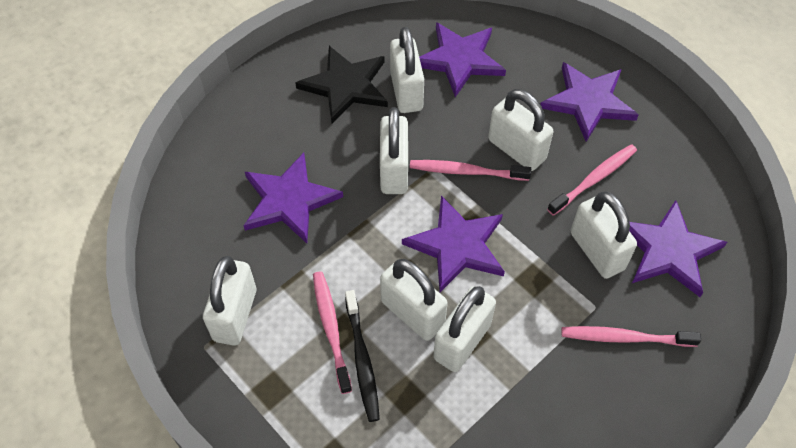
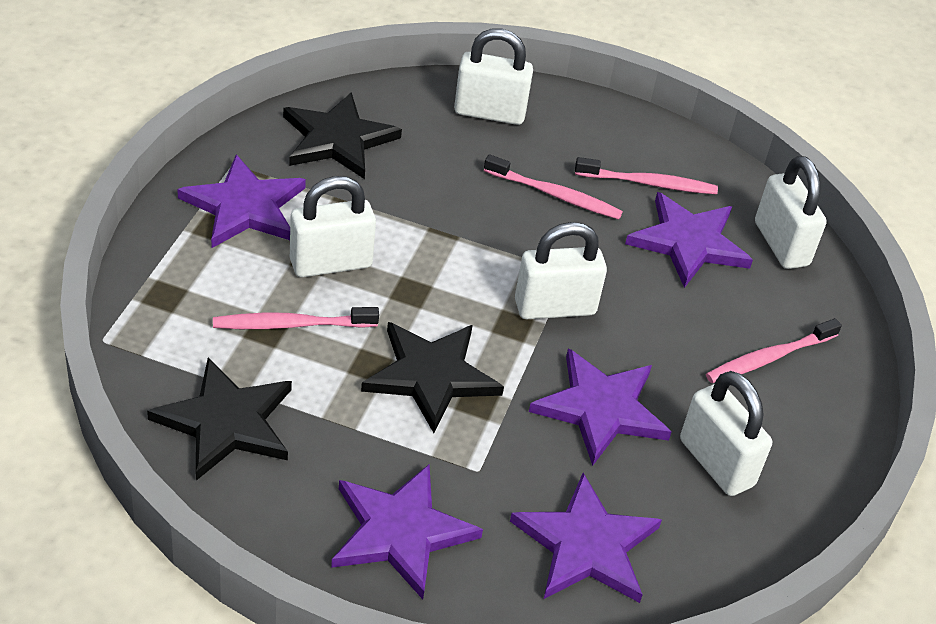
black star: 1 -> 3
black toothbrush: 1 -> 0
white padlock: 7 -> 5

